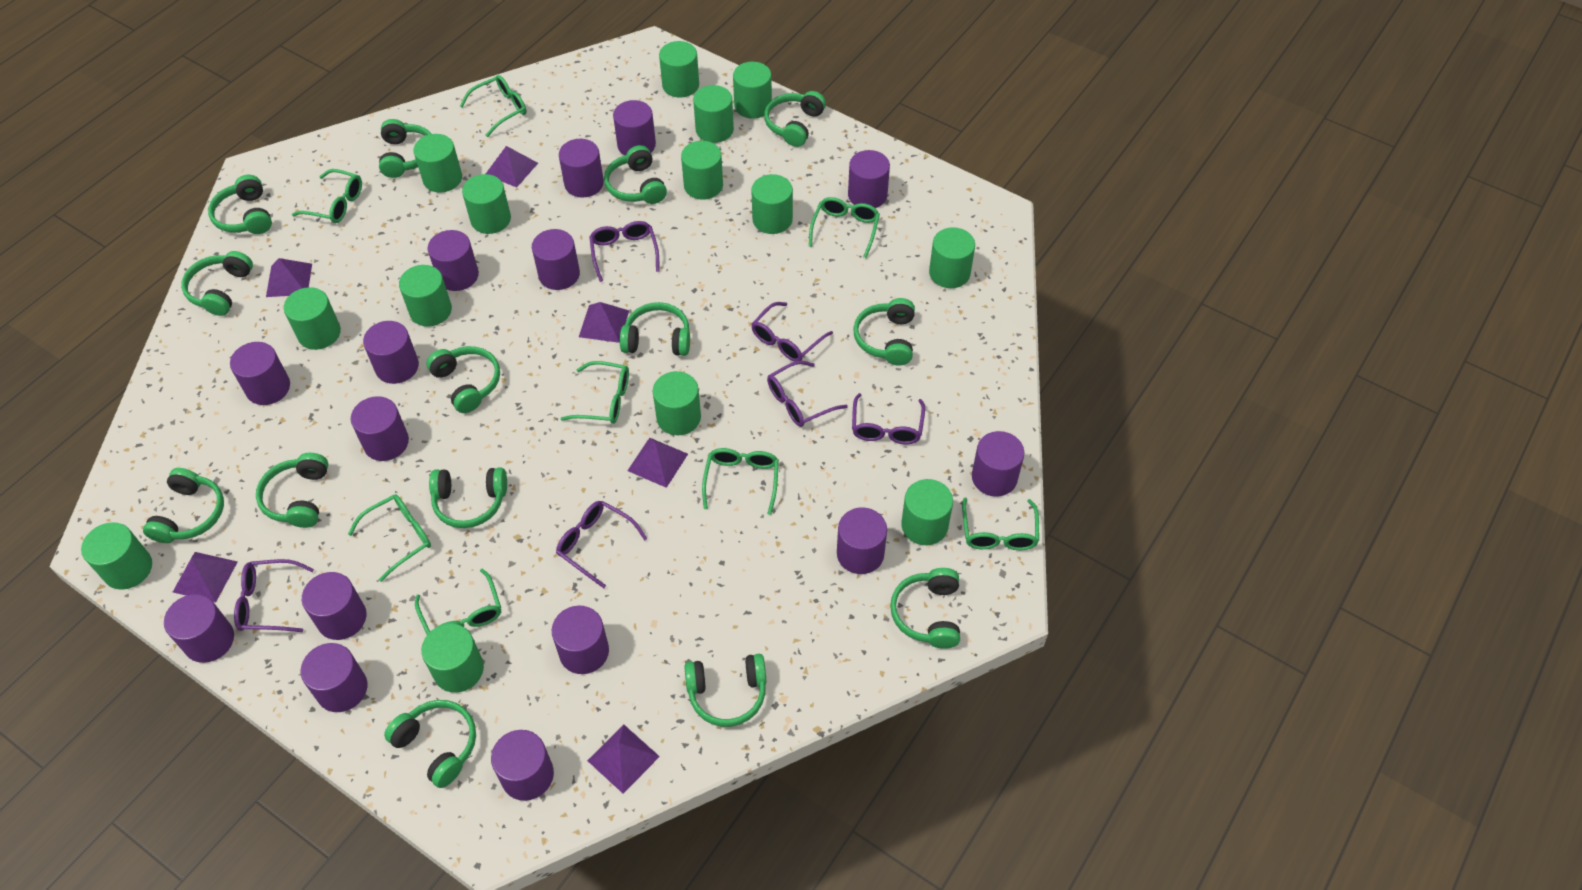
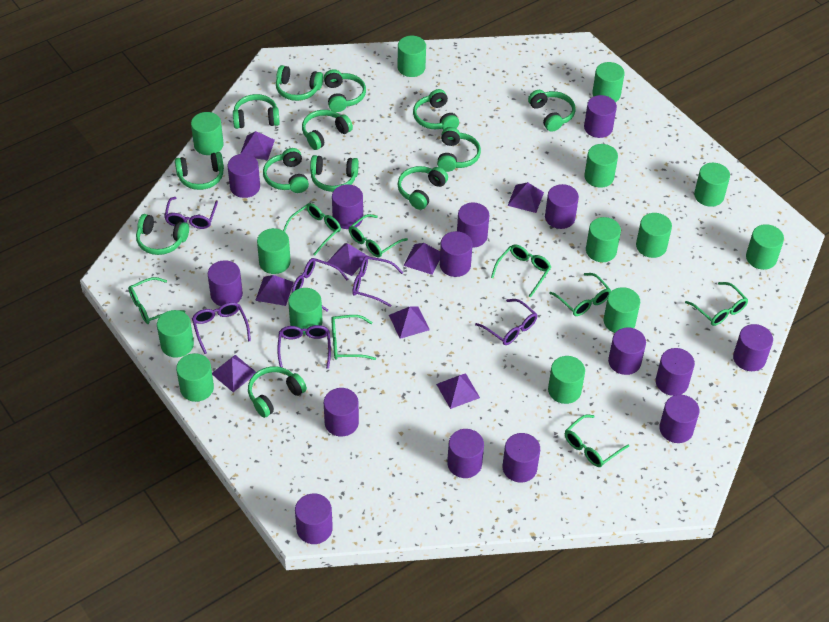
green headphones: 14 -> 13
purple pyramid: 6 -> 8

